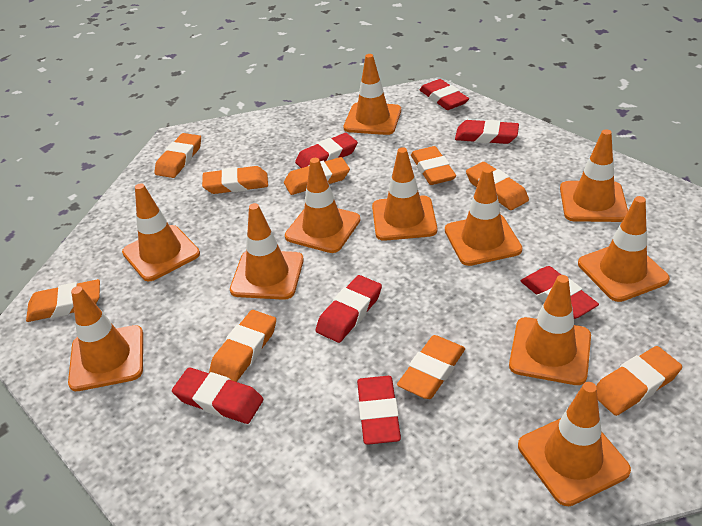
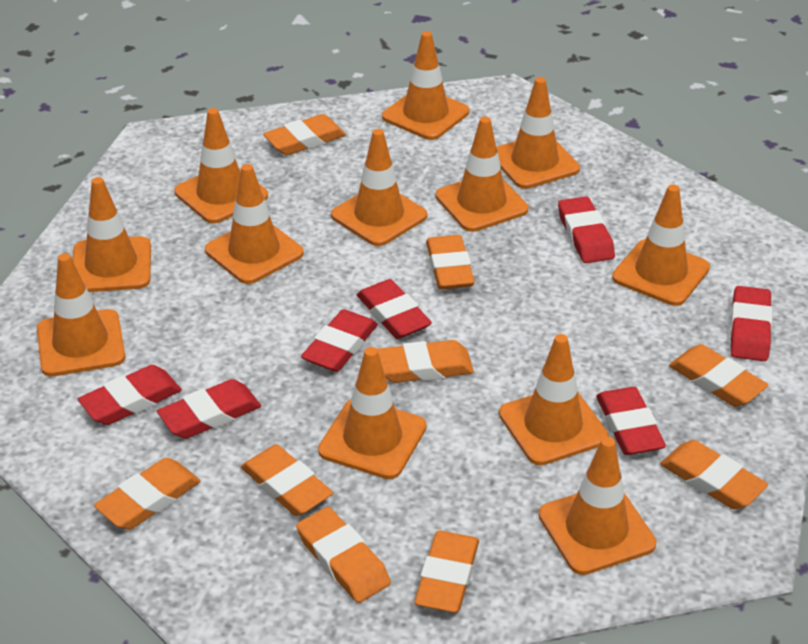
orange traffic cone: 11 -> 12

